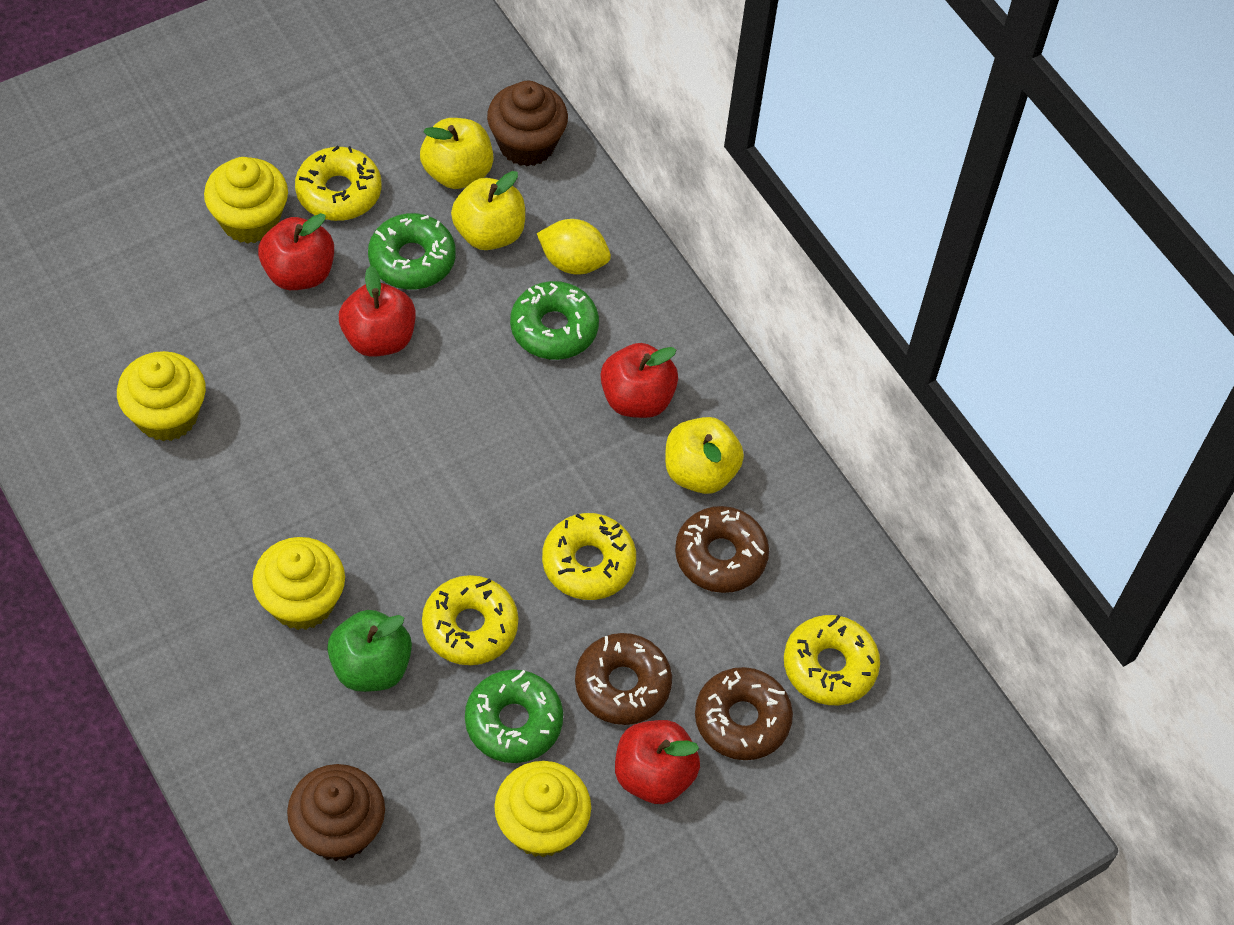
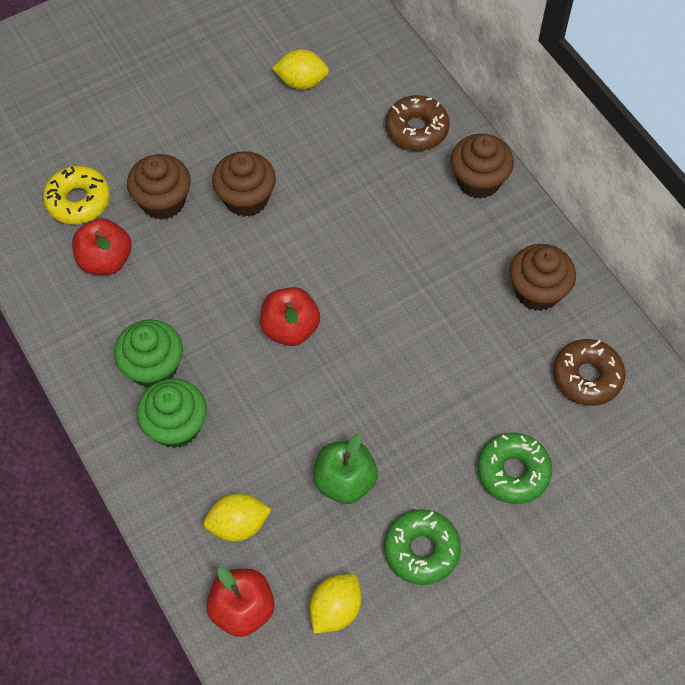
brown cupcake: 2 -> 4
brown donut: 3 -> 2
green cupcake: 0 -> 2
green donut: 3 -> 2
red apple: 4 -> 3
yellow apple: 3 -> 0
yellow cupcake: 4 -> 0
yellow donut: 4 -> 1
yellow lemon: 1 -> 3

